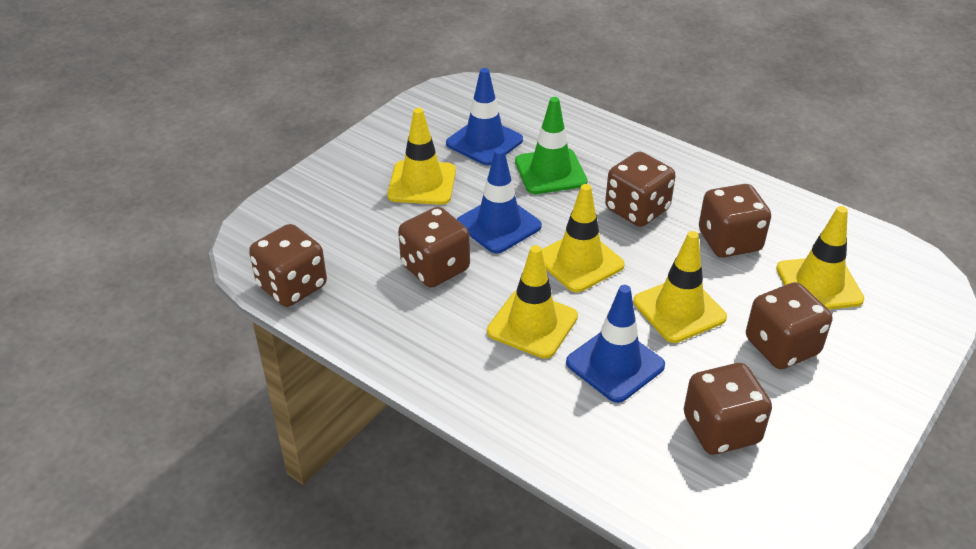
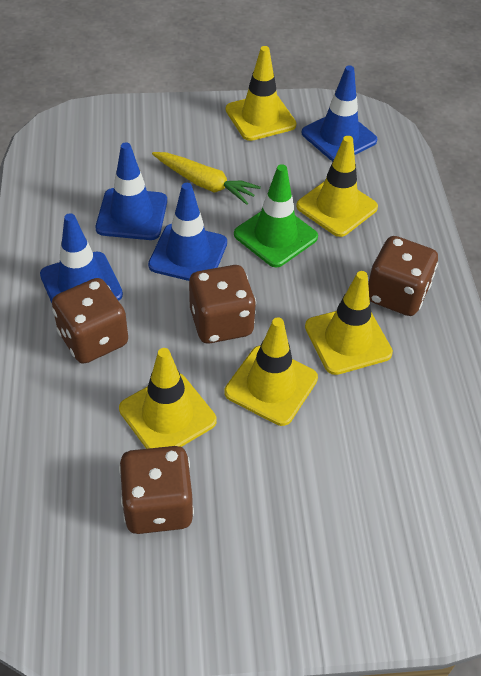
blue traffic cone: 3 -> 4
brown dice: 6 -> 4
yellow carrot: 0 -> 1

